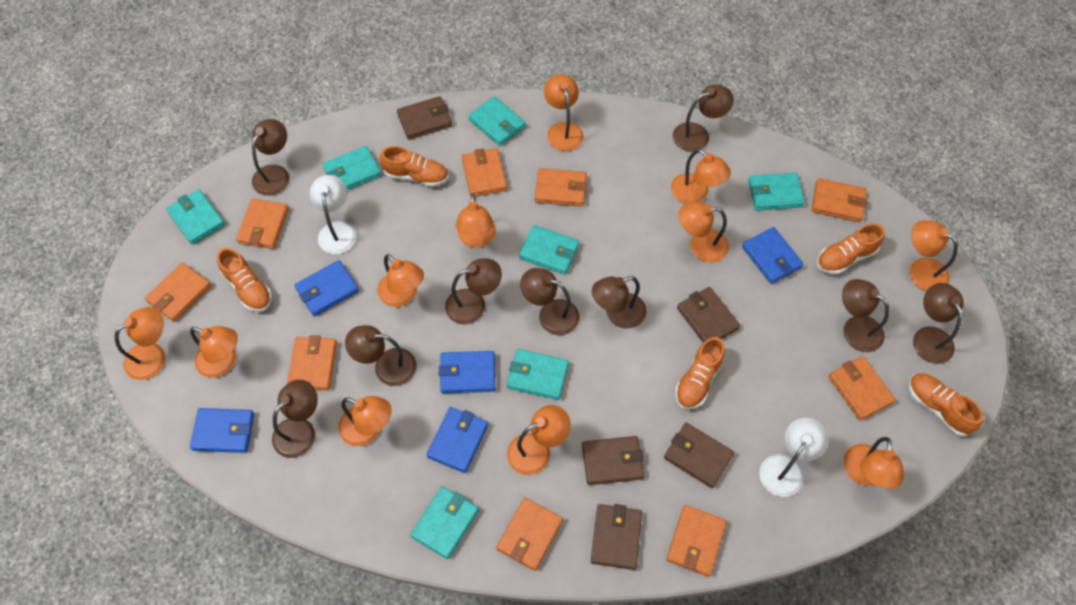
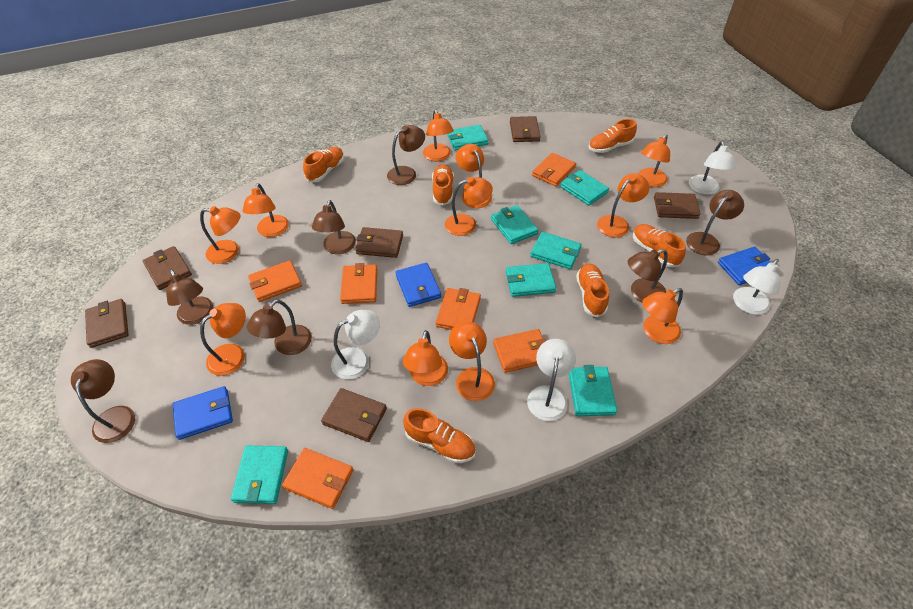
blue wallet: 5 -> 3
brown lamp: 9 -> 7
brown wallet: 5 -> 6
orange shoe: 5 -> 6
orange wallet: 9 -> 6
white lamp: 2 -> 4

